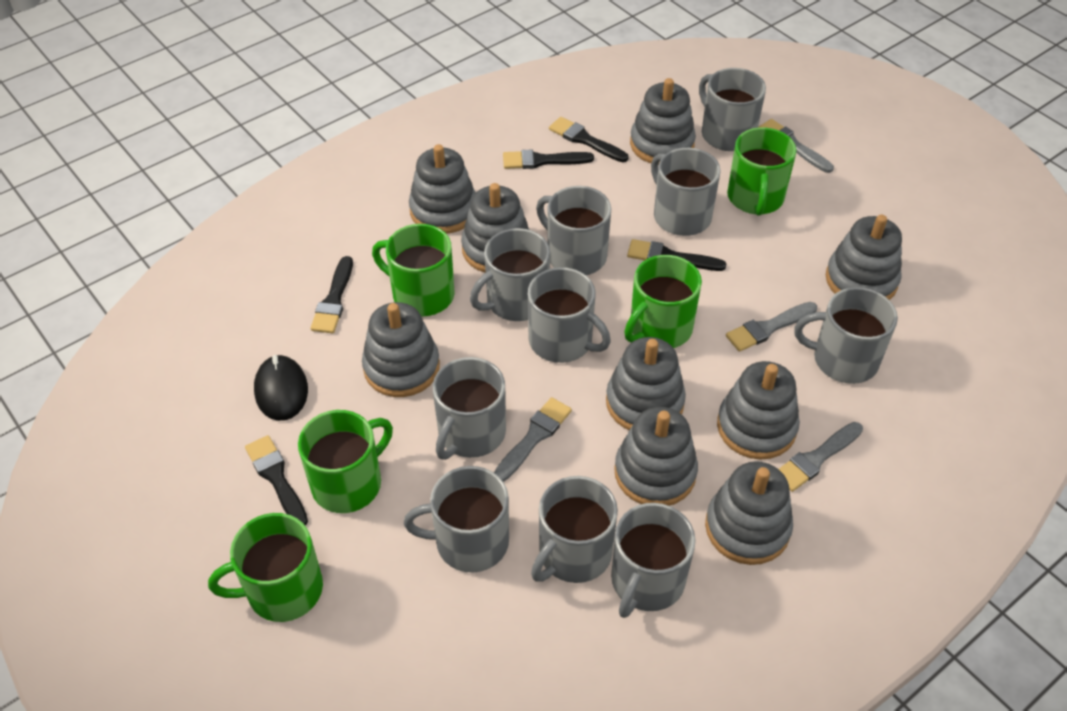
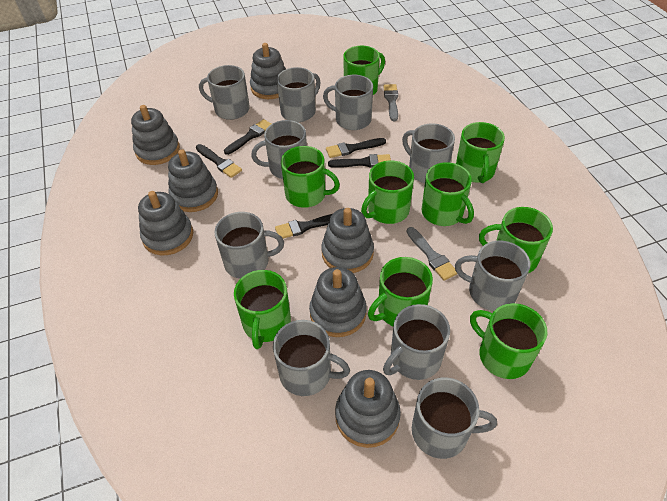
black mouse: 1 -> 0
green mug: 5 -> 9
grey brush: 4 -> 2
grey stacking toy: 9 -> 7

